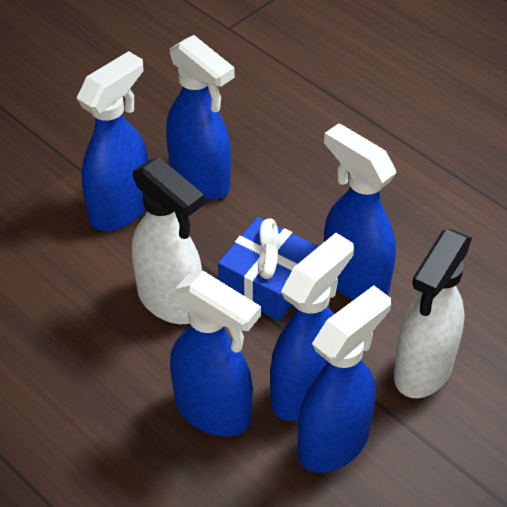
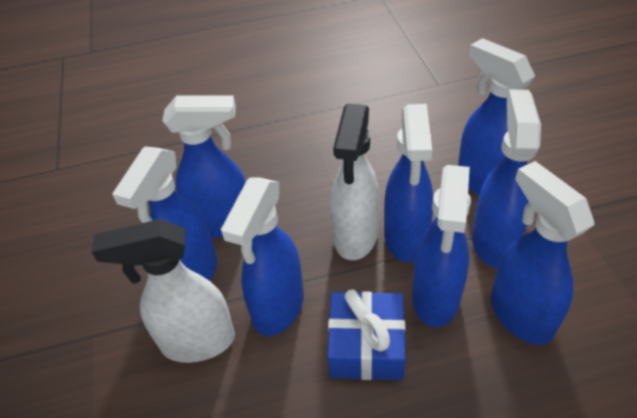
blue spray bottle: 6 -> 8

